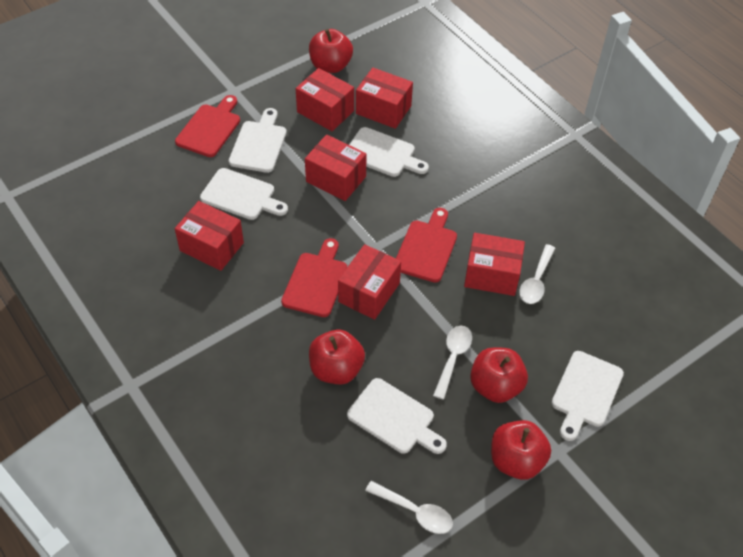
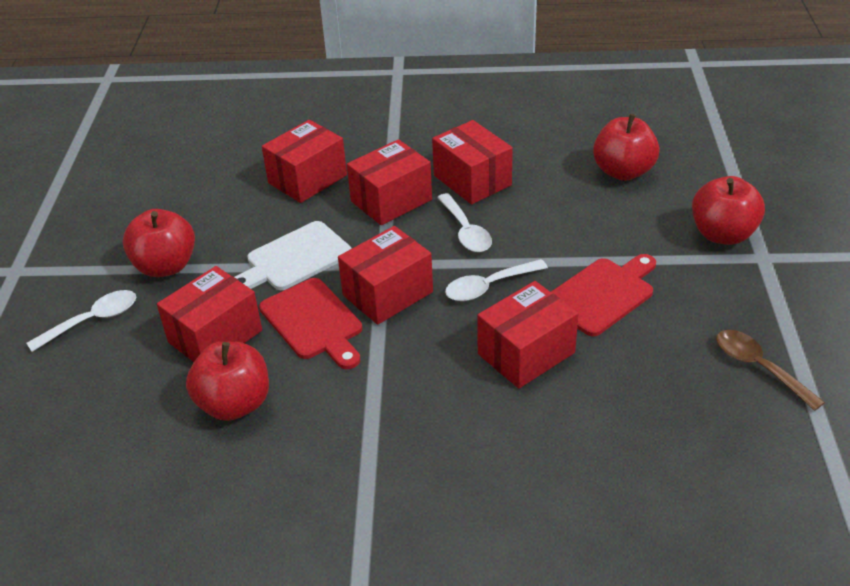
brown spoon: 0 -> 1
red cutting board: 3 -> 2
white cutting board: 5 -> 1

